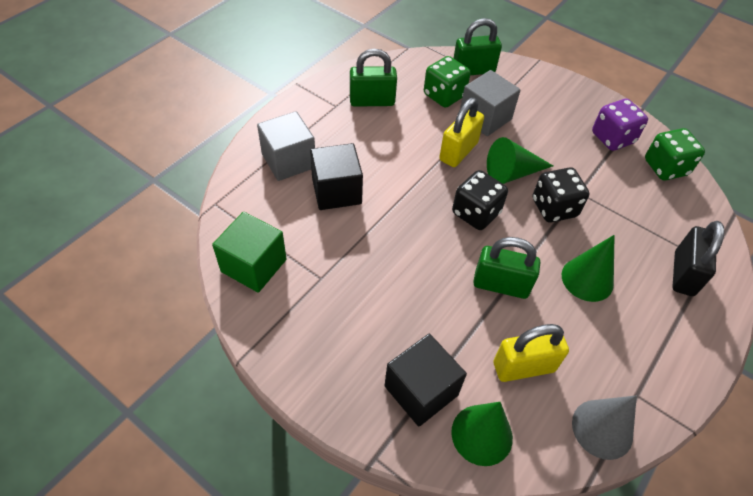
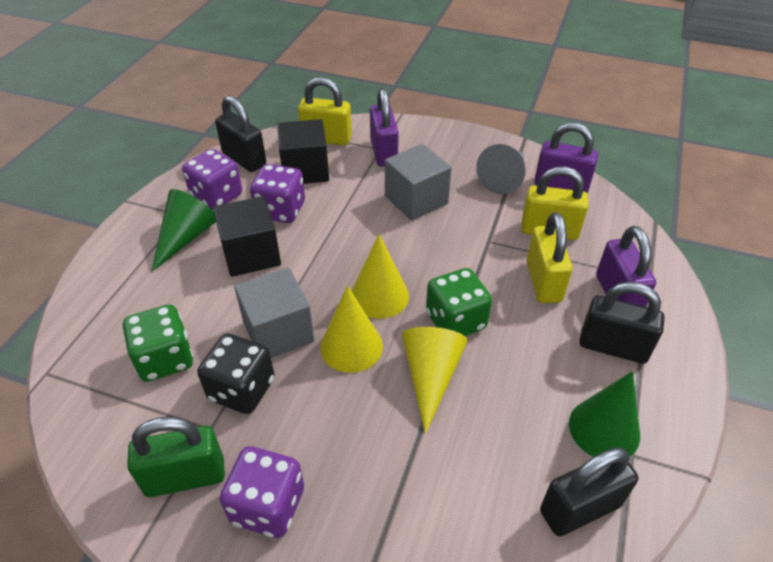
black dice: 2 -> 1
black padlock: 1 -> 3
green cone: 3 -> 2
green cube: 1 -> 0
green padlock: 3 -> 1
purple dice: 1 -> 3
purple padlock: 0 -> 3
yellow cone: 0 -> 3
yellow padlock: 2 -> 3

